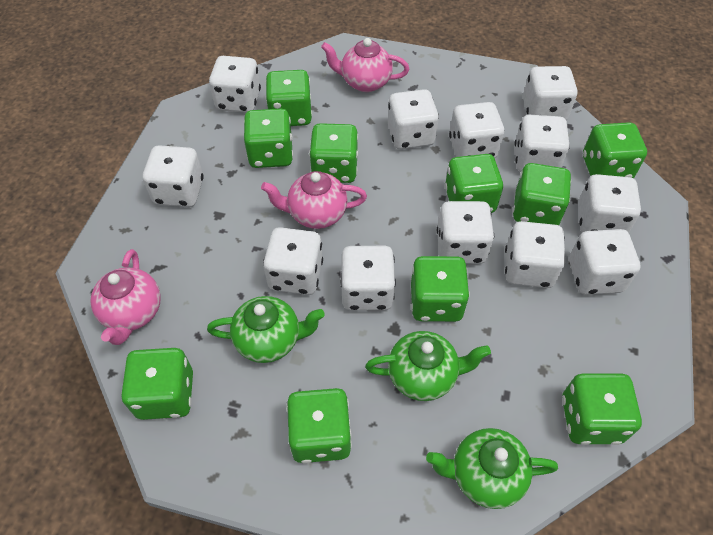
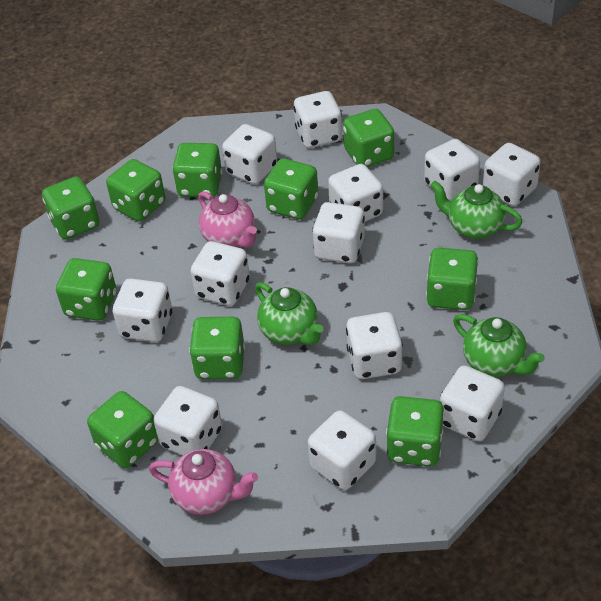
pink teapot: 3 -> 2

